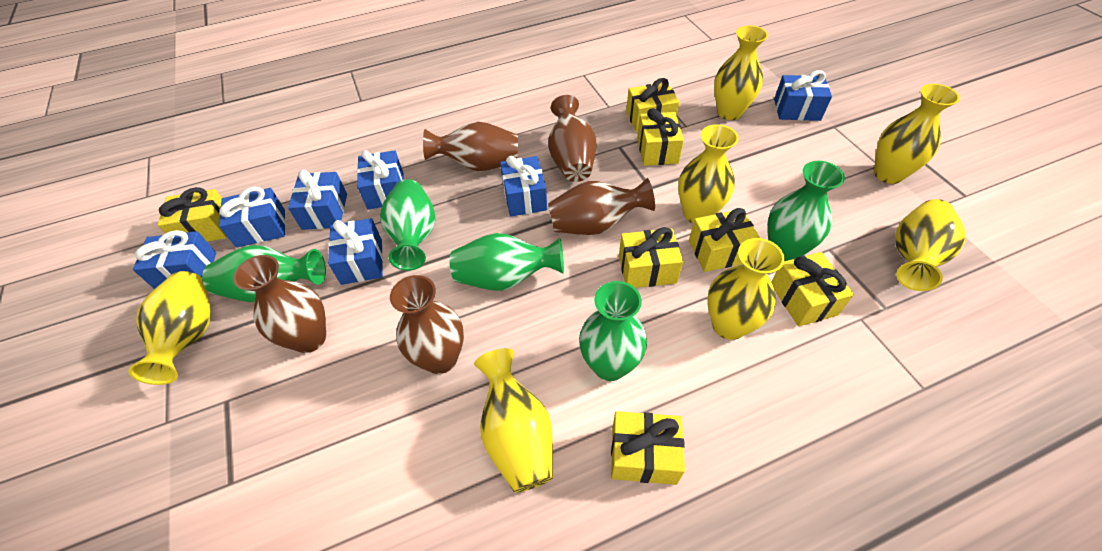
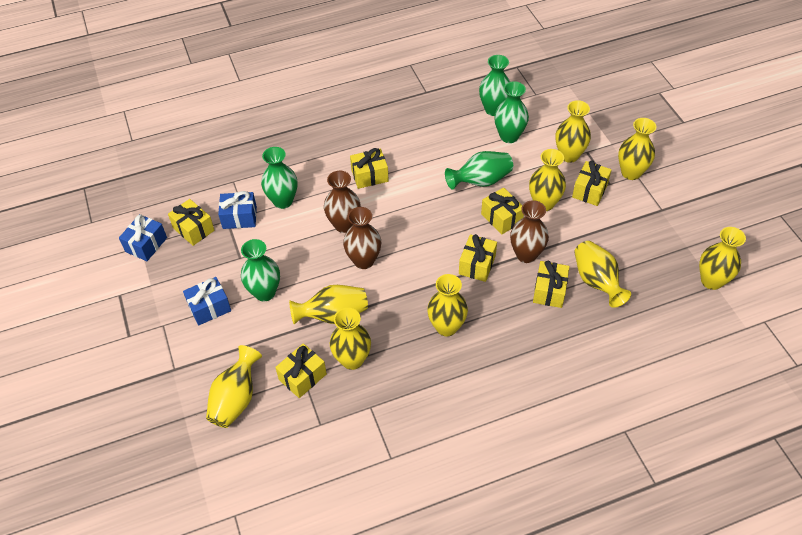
blue gift: 7 -> 3
brown vase: 5 -> 3
yellow vase: 7 -> 9

